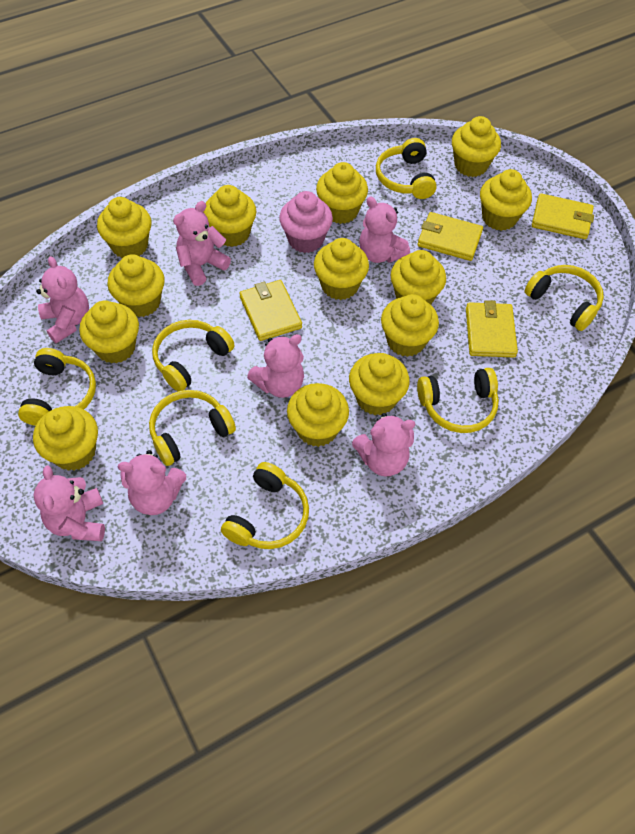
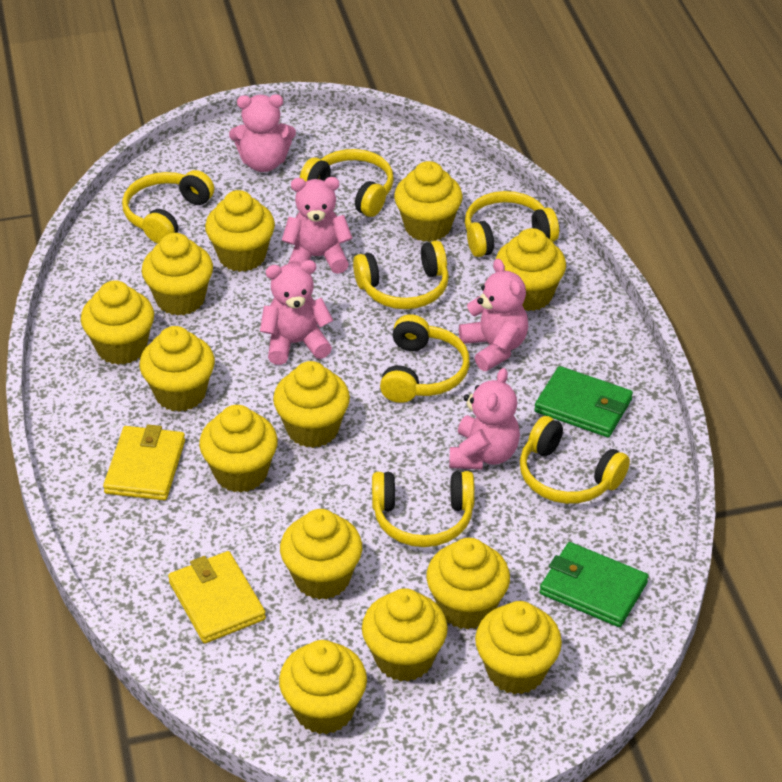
green wallet: 0 -> 2
pink cupcake: 1 -> 0
pink teddy bear: 7 -> 5
yellow wallet: 4 -> 2

